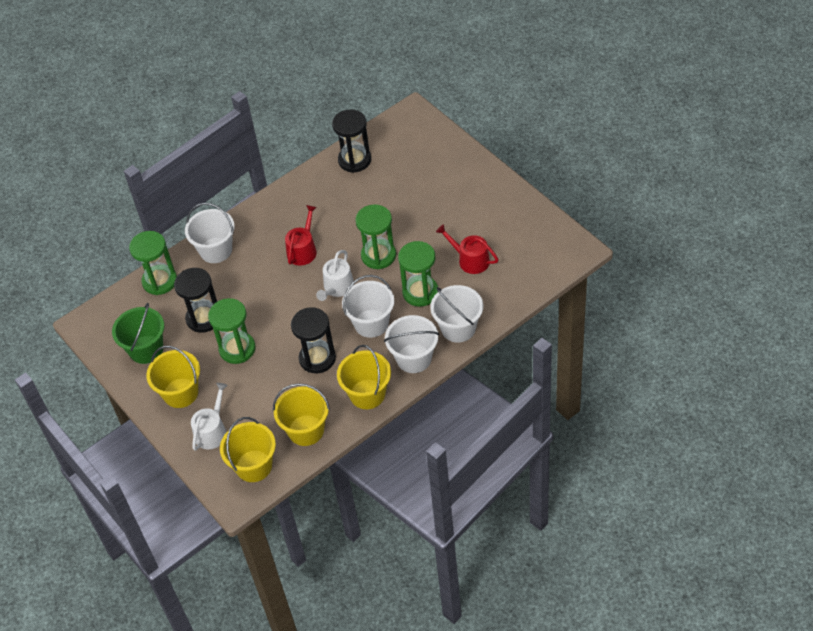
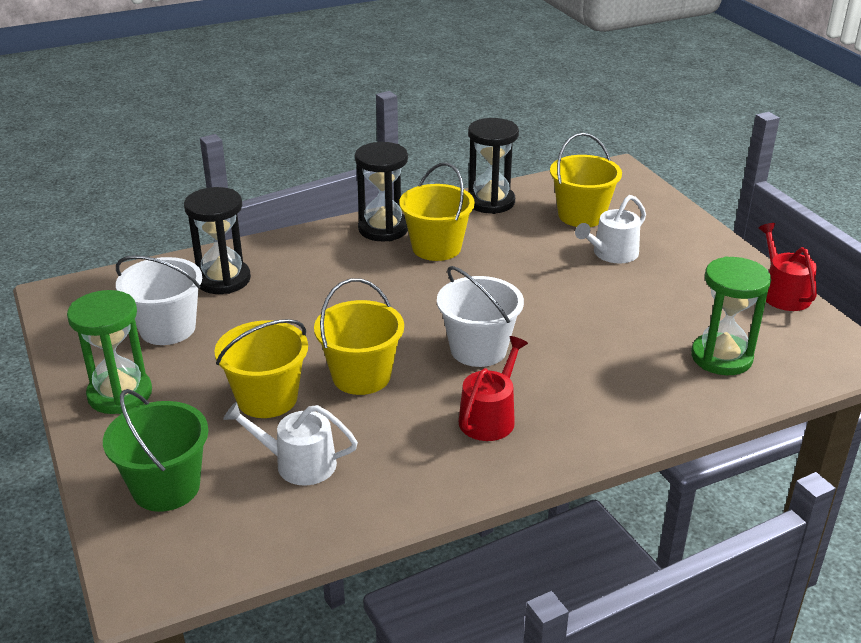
green hourglass: 4 -> 2
white bucket: 4 -> 2

